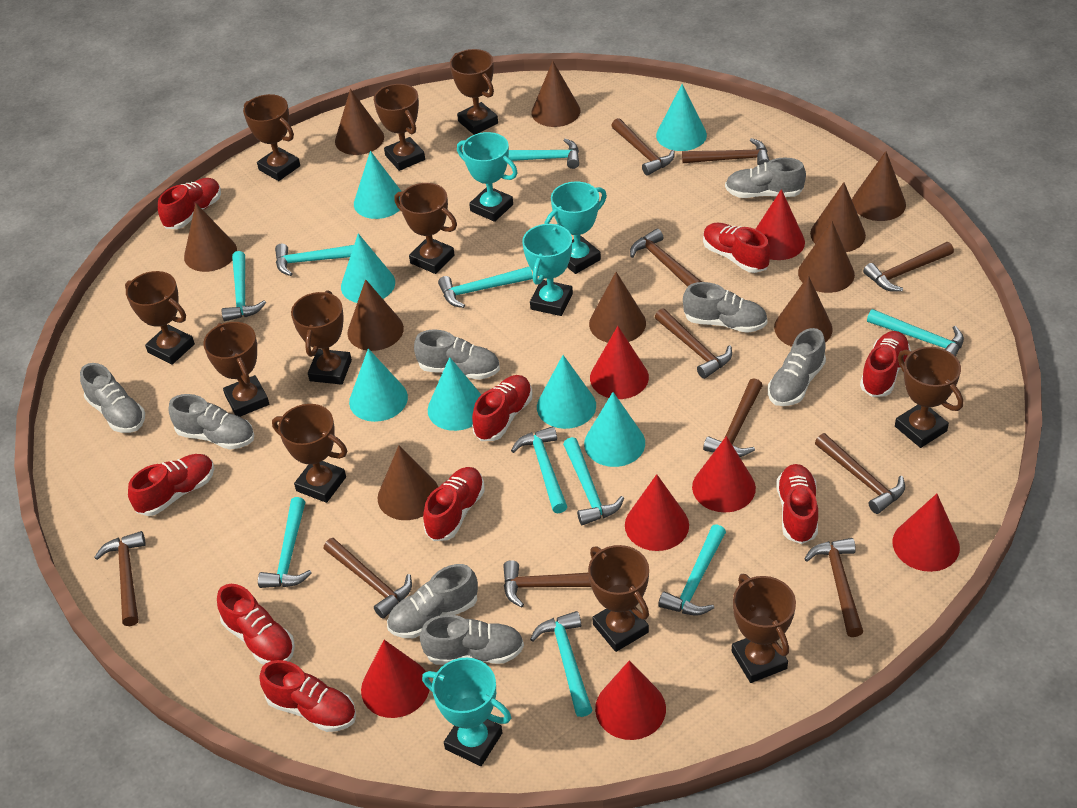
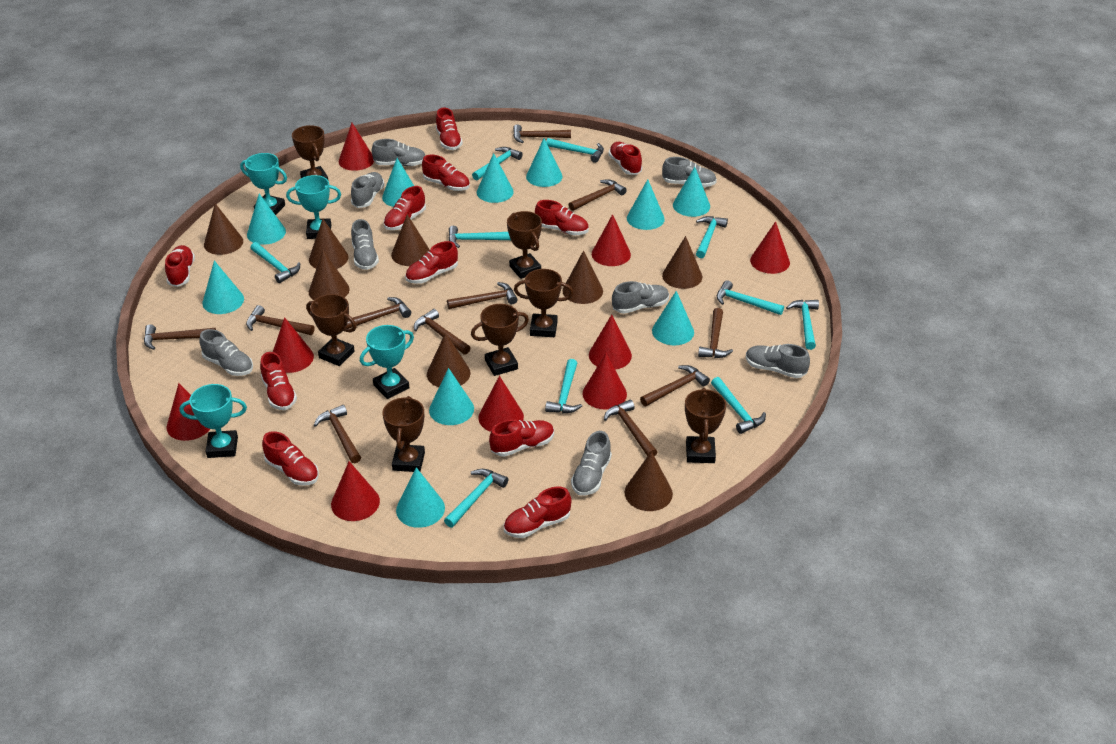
brown cone: 10 -> 8
brown trophy: 11 -> 7
red cone: 7 -> 9
red shoe: 9 -> 11
turquoise cone: 7 -> 10

